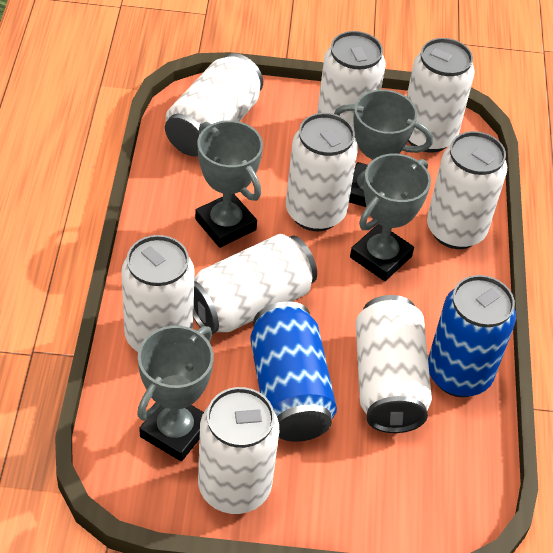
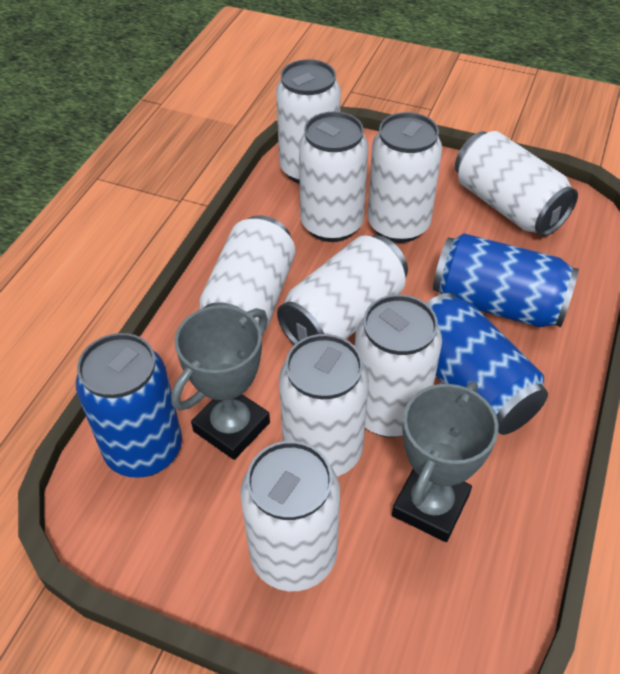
blue can: 2 -> 3
grey trophy: 4 -> 2

